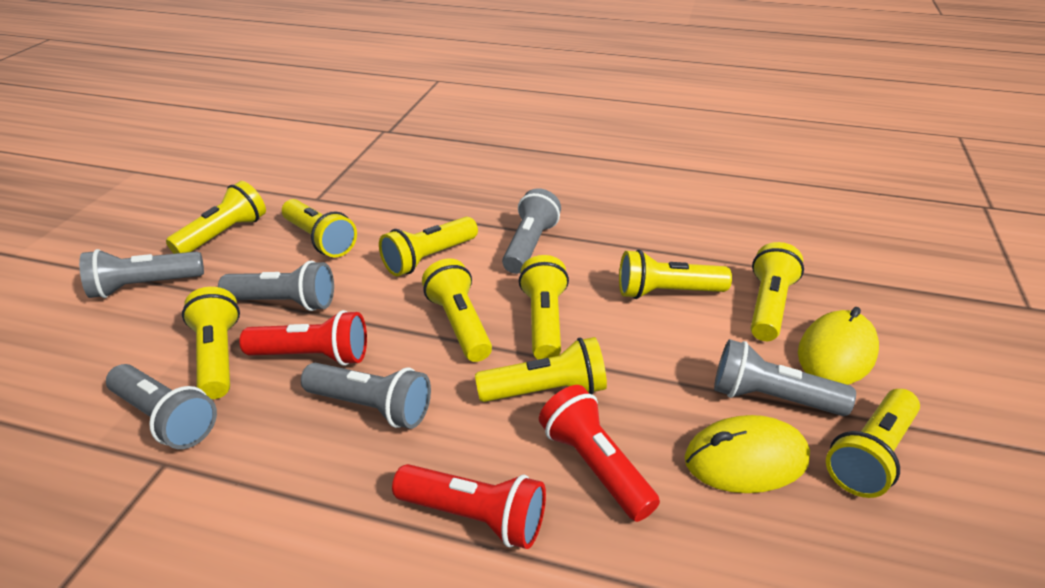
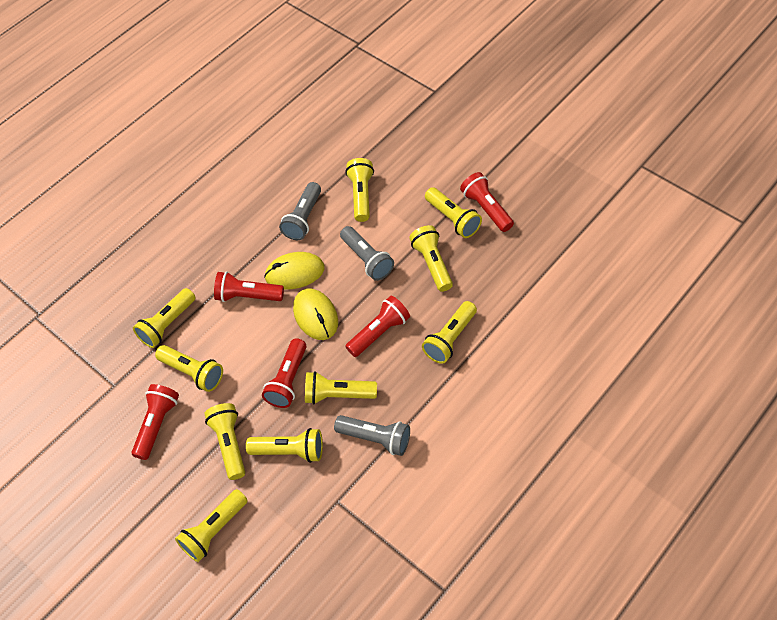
grey flashlight: 6 -> 3
red flashlight: 3 -> 5

